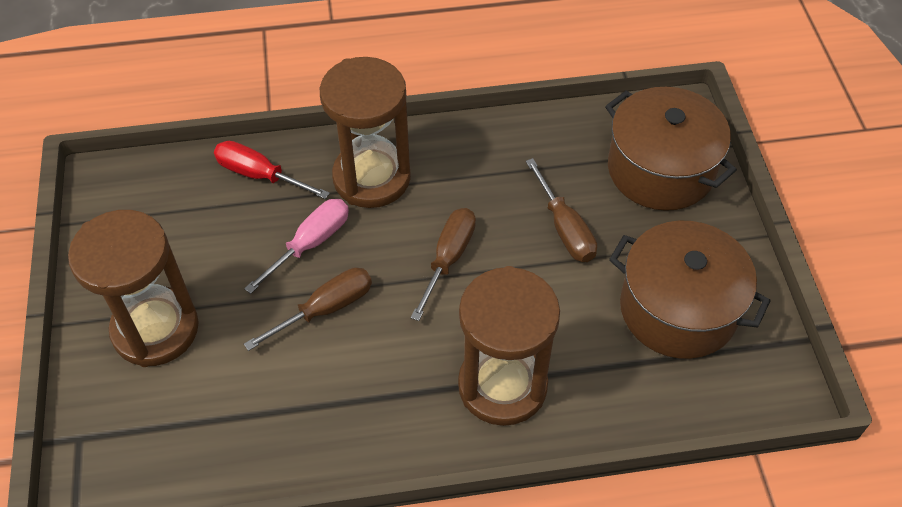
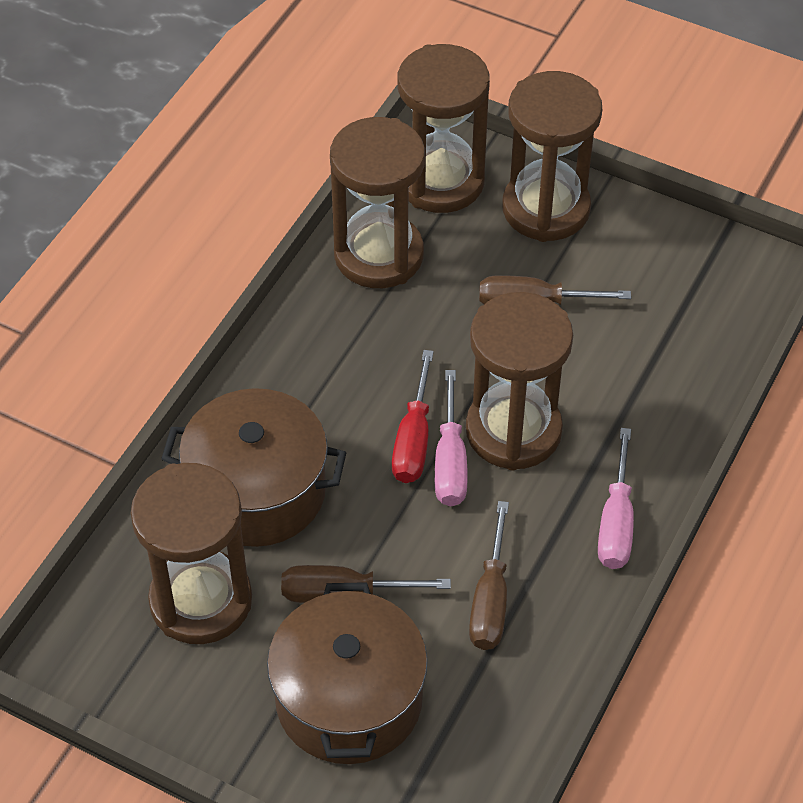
brown hourglass: 3 -> 5
pink screwdriver: 1 -> 2

